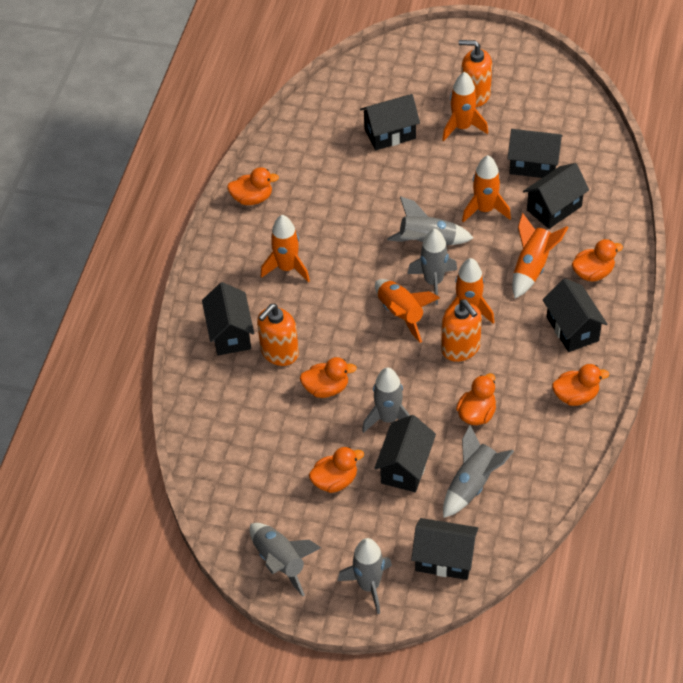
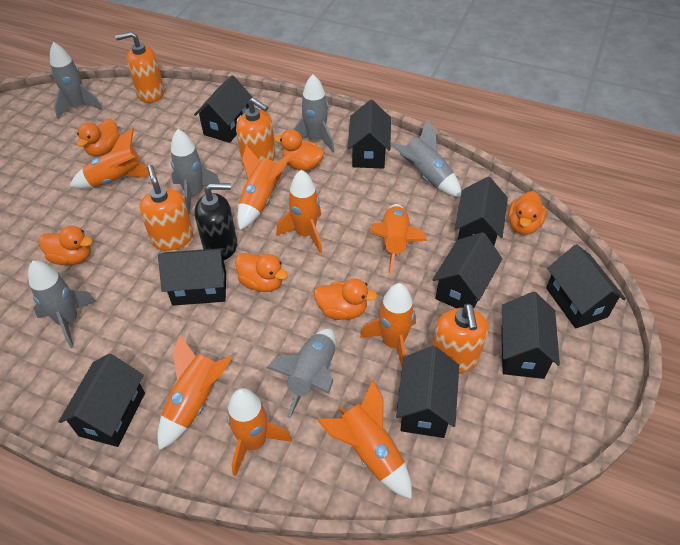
black house: 7 -> 9
black soap dispenser: 0 -> 1
orange rocket: 6 -> 8
orange soap dispenser: 3 -> 4

